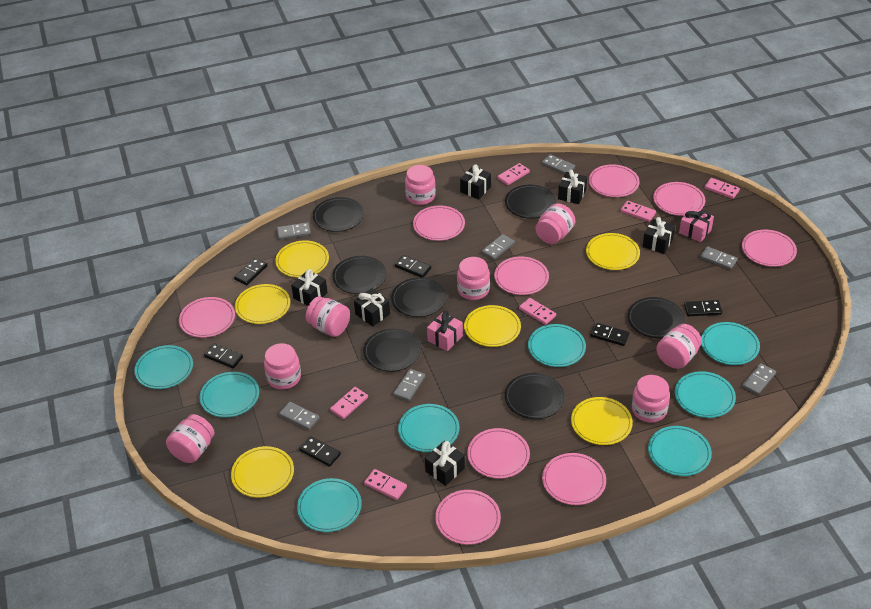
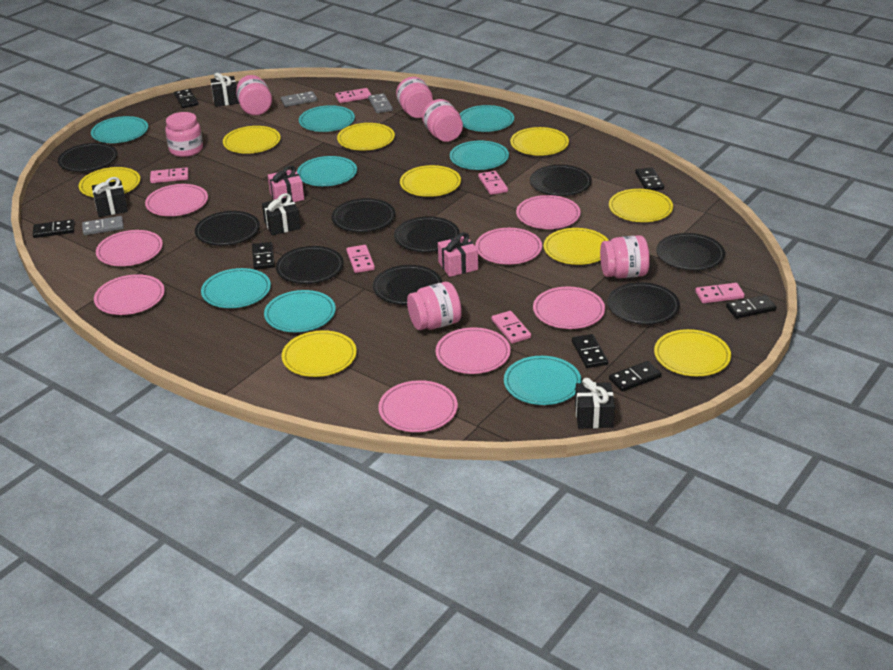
black domino: 6 -> 7
black gift: 6 -> 4
black plate: 7 -> 9
grey domino: 7 -> 3
pink jar: 8 -> 6
pink plate: 9 -> 8
yellow plate: 6 -> 9

